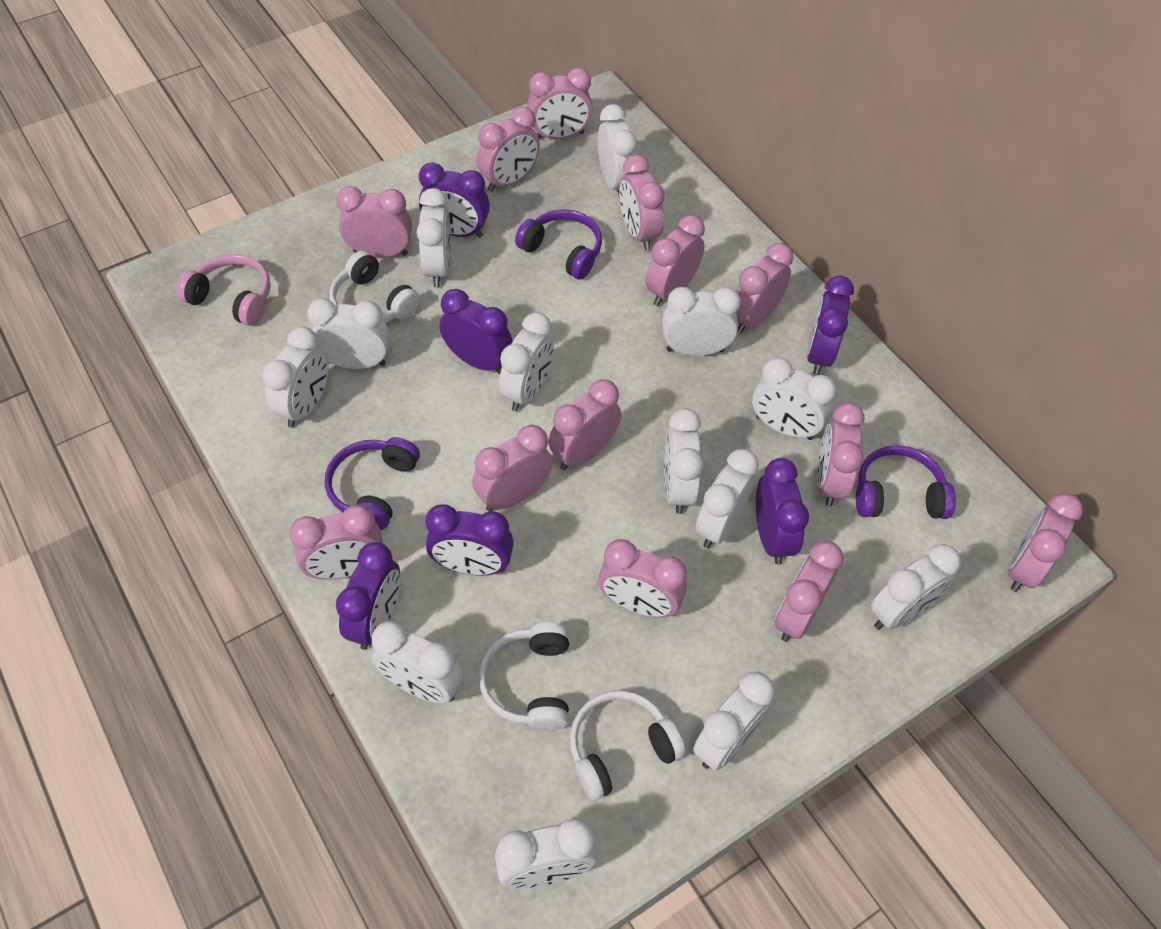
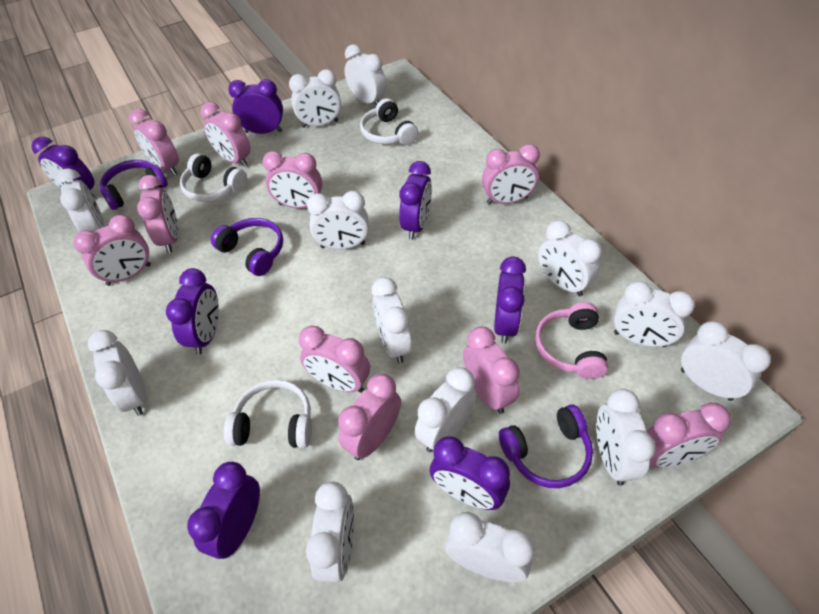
pink clock: 13 -> 10
purple clock: 6 -> 7

